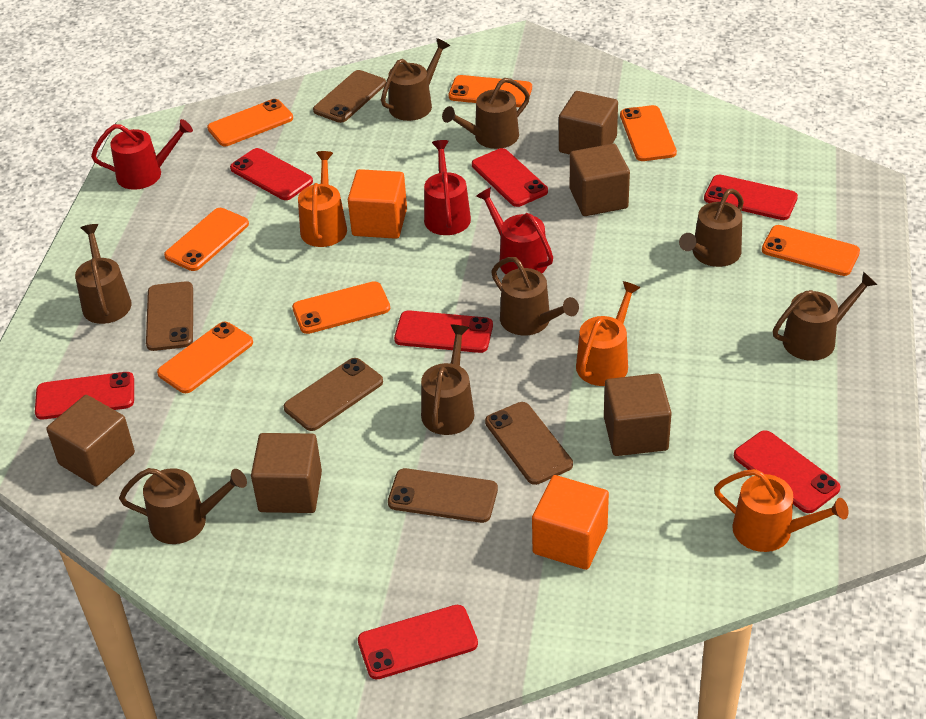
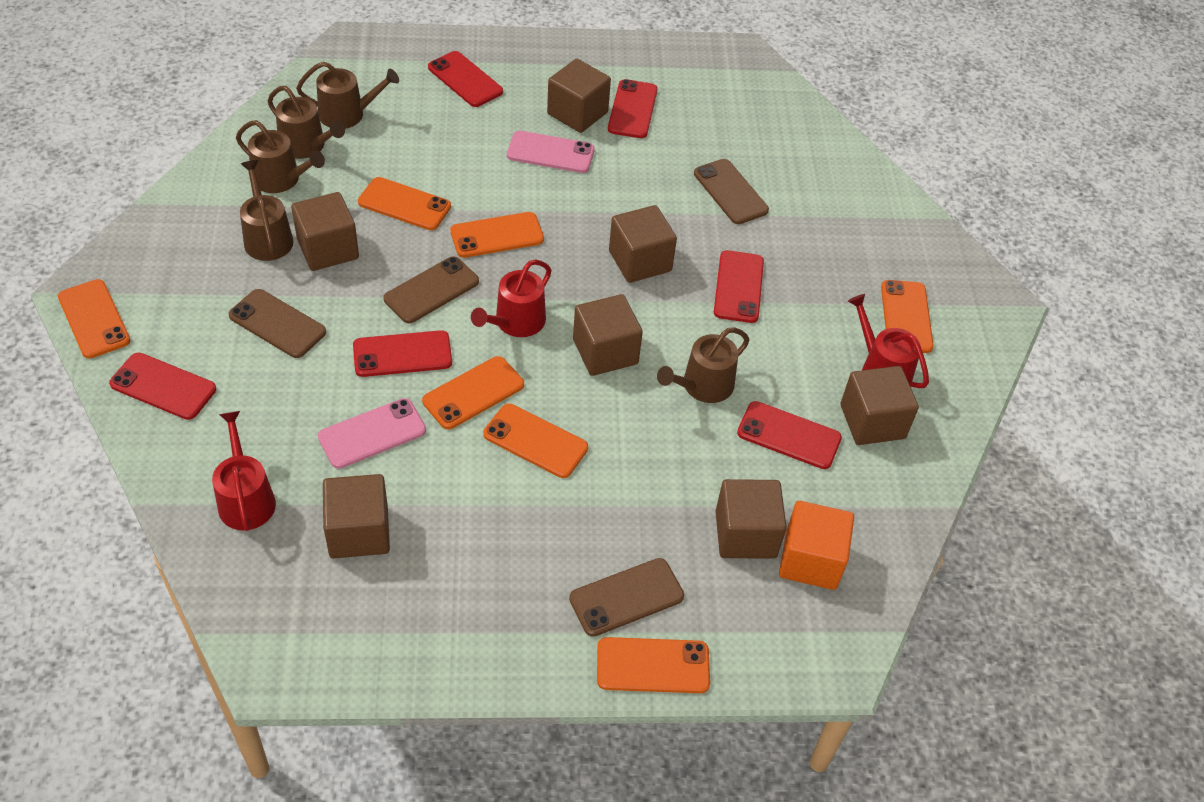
brown cube: 5 -> 7
brown phone: 5 -> 4
brown watering can: 8 -> 5
orange cube: 2 -> 1
orange watering can: 3 -> 0
pink phone: 0 -> 2
red phone: 7 -> 6

